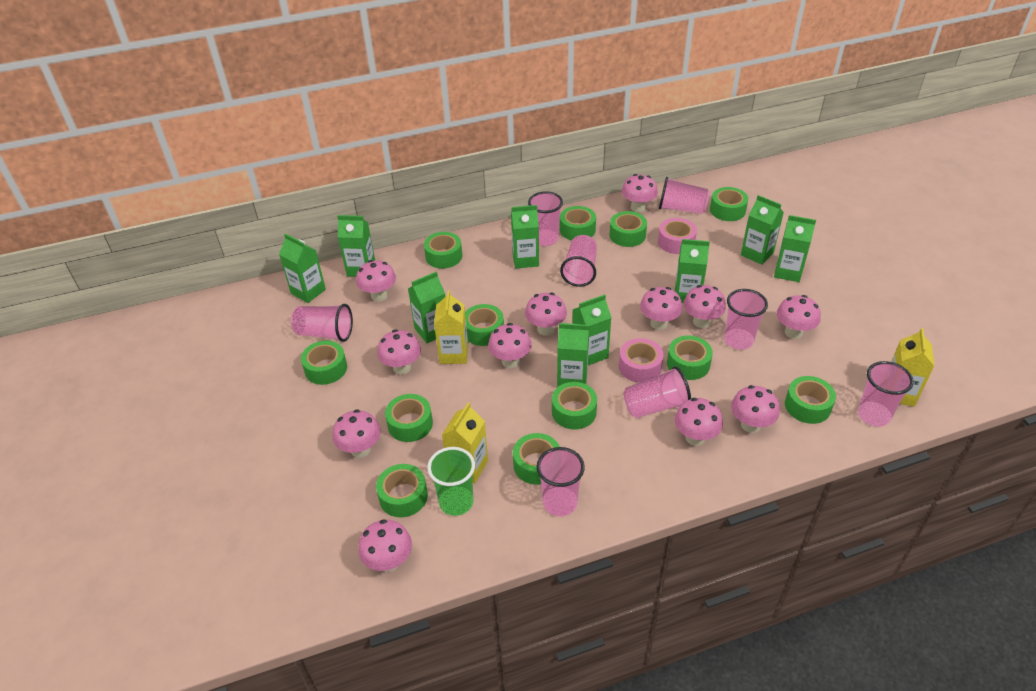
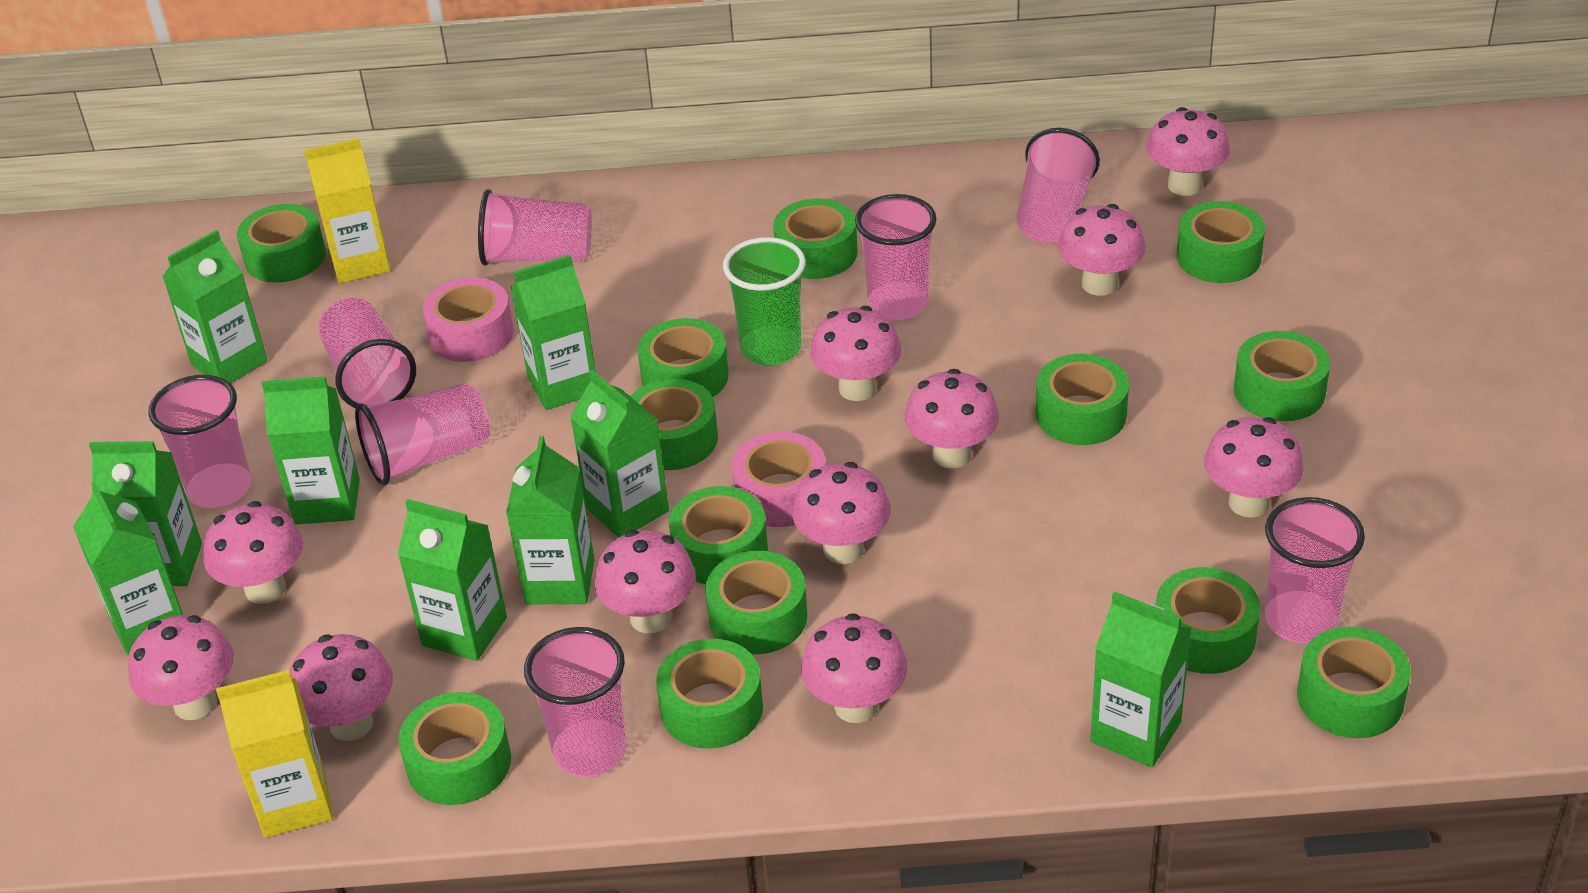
green tape: 12 -> 13
pink mushroom: 12 -> 11
yellow carton: 3 -> 2

